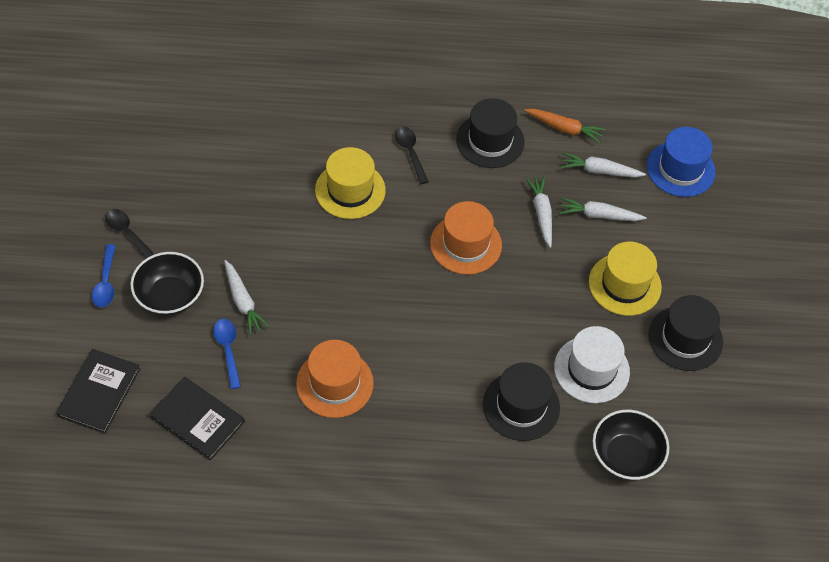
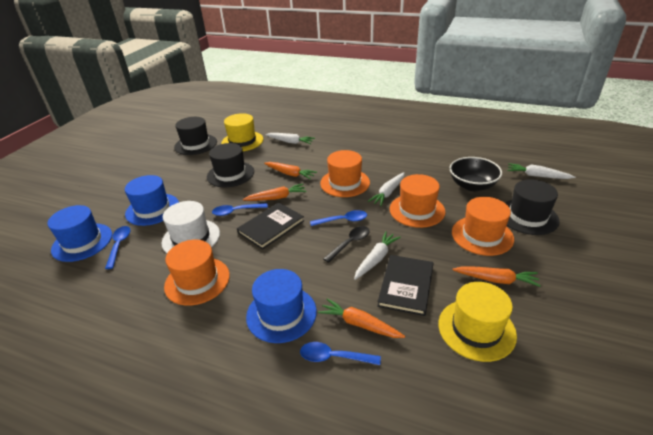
black bowl: 2 -> 1
black spoon: 2 -> 1
blue hat: 1 -> 3
blue spoon: 2 -> 4
orange carrot: 1 -> 4
orange hat: 2 -> 4

